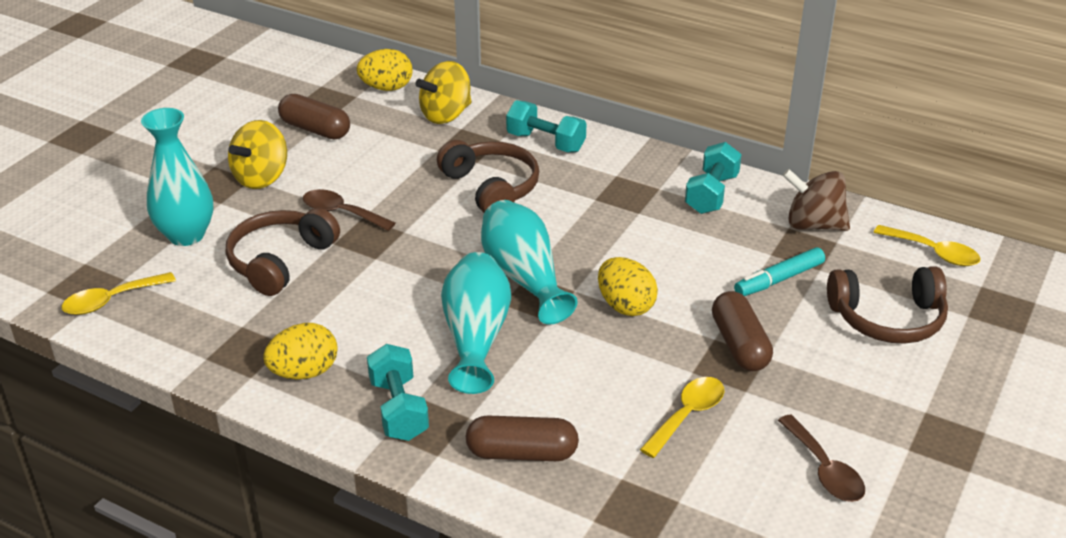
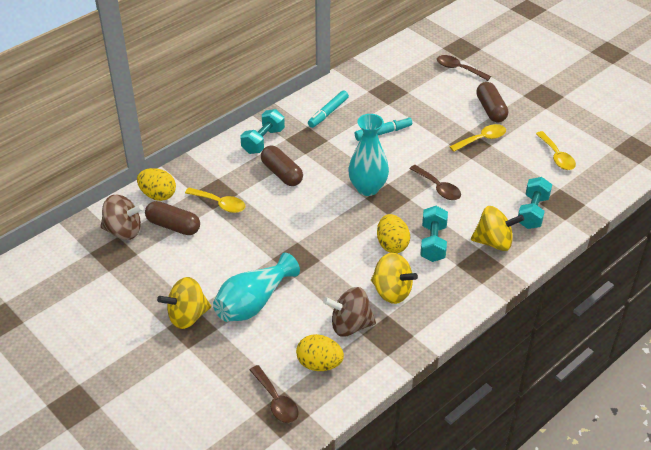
brown headphones: 3 -> 0
brown spinning top: 1 -> 2
brown spoon: 2 -> 3
turquoise marker: 1 -> 2
turquoise vase: 3 -> 2
yellow spinning top: 2 -> 3

